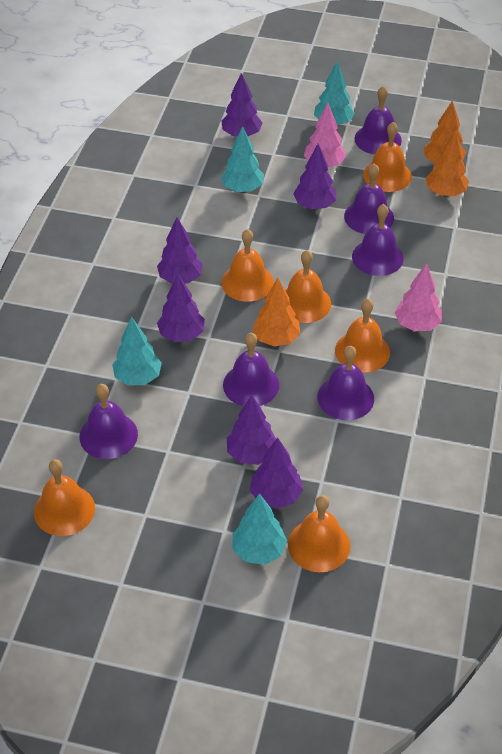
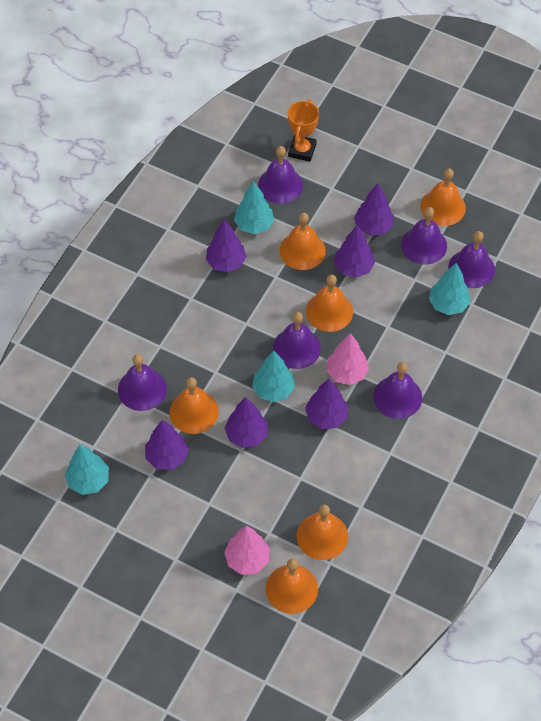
orange tree: 3 -> 0
orange trophy: 0 -> 1

